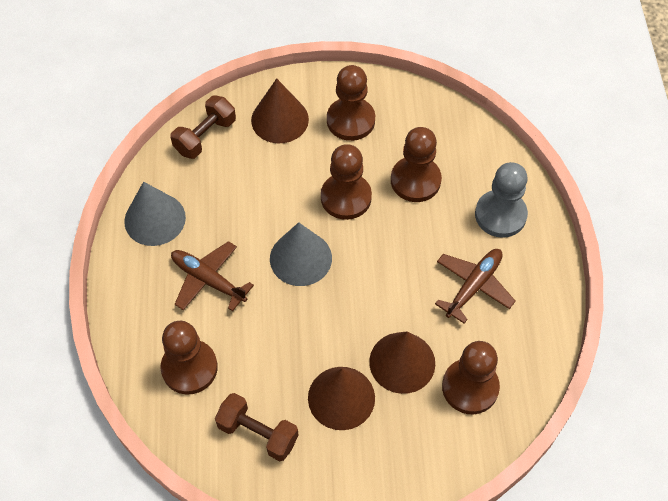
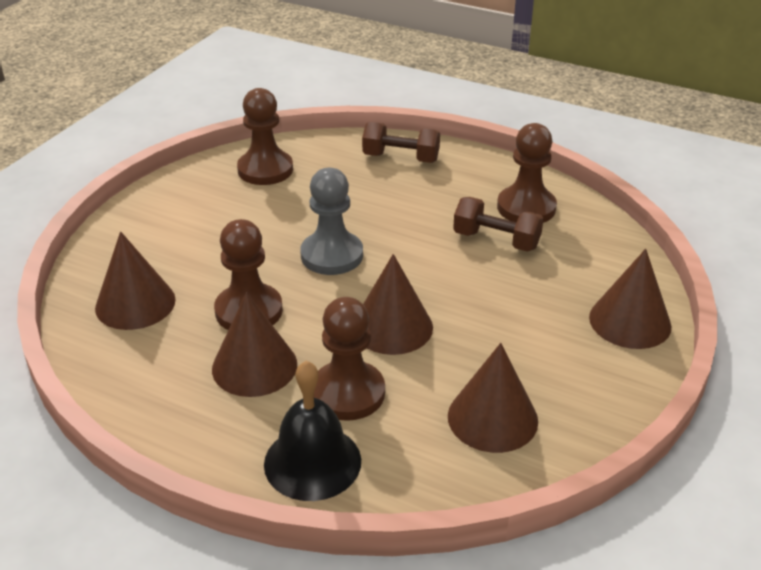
black bell: 0 -> 1
brown cone: 3 -> 5
brown pawn: 5 -> 4
brown plane: 2 -> 0
grey cone: 2 -> 0

